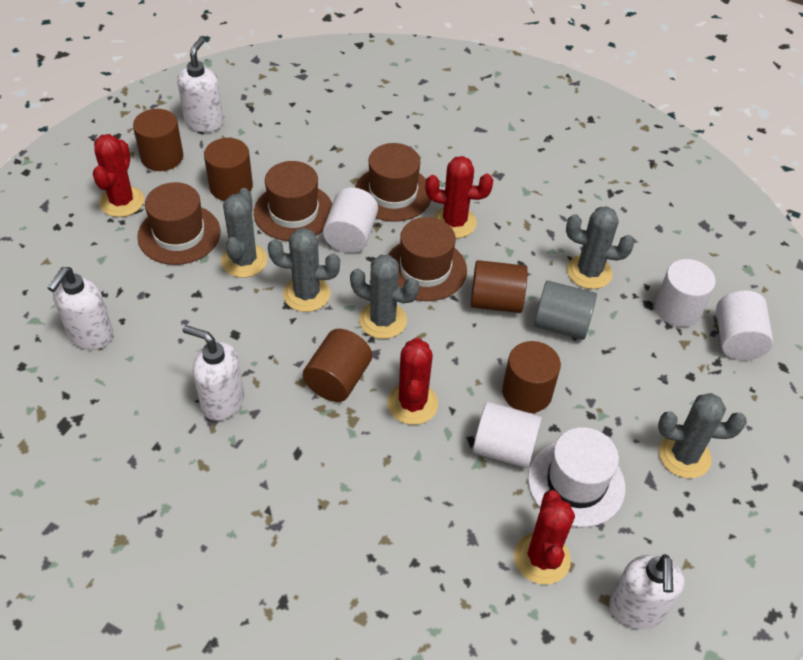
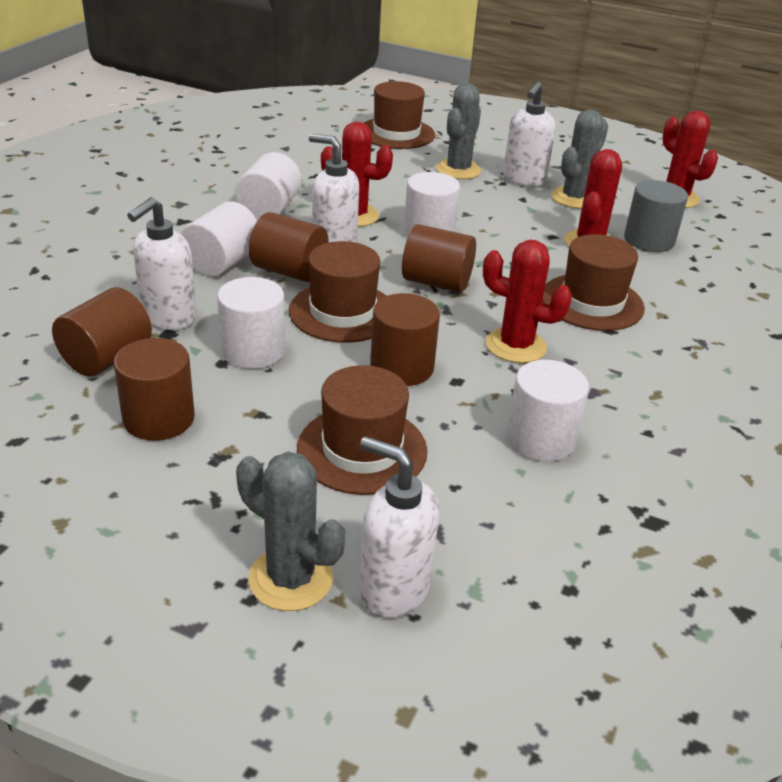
grey cactus: 5 -> 3
white cylinder: 4 -> 5
white hat: 1 -> 0

